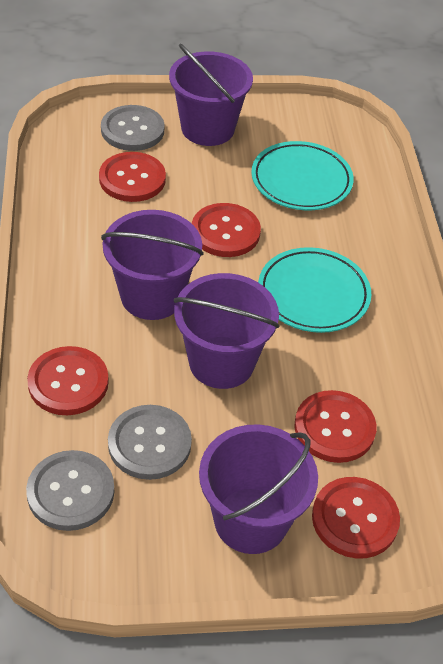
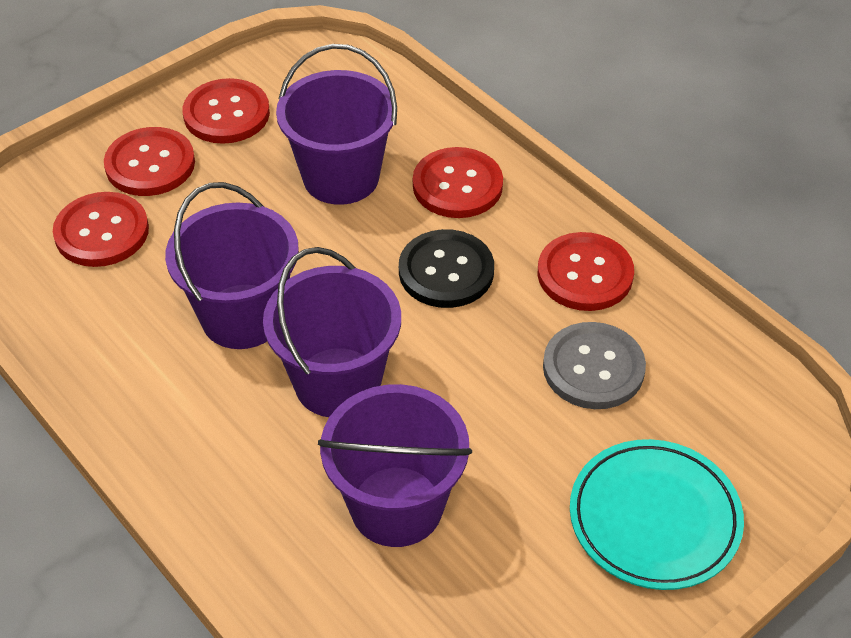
black button: 0 -> 1
grey button: 3 -> 1
turquoise plate: 2 -> 1

